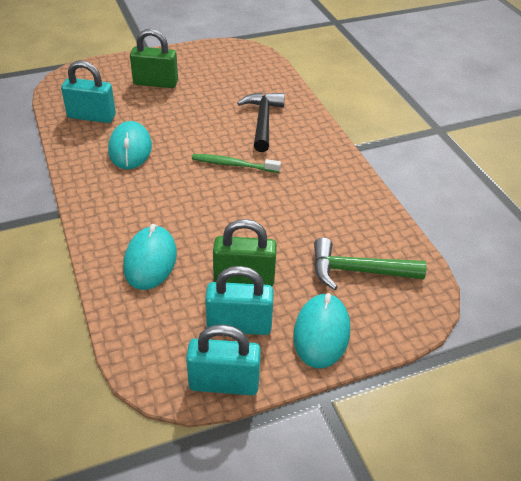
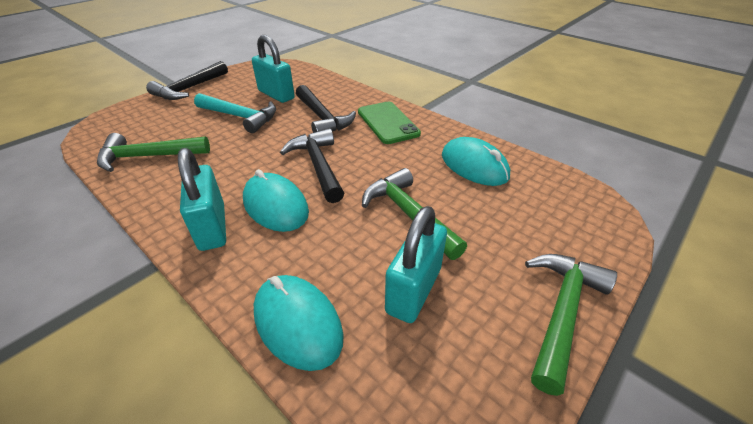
black hammer: 1 -> 3
green hammer: 1 -> 3
green padlock: 2 -> 0
green phone: 0 -> 1
green toothbrush: 1 -> 0
turquoise hammer: 0 -> 1

